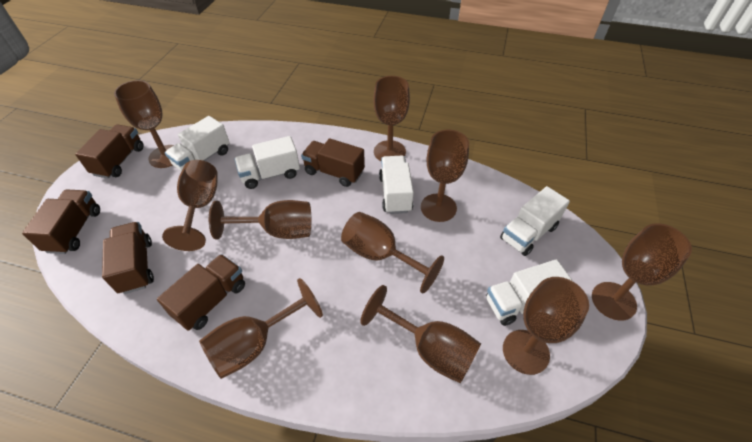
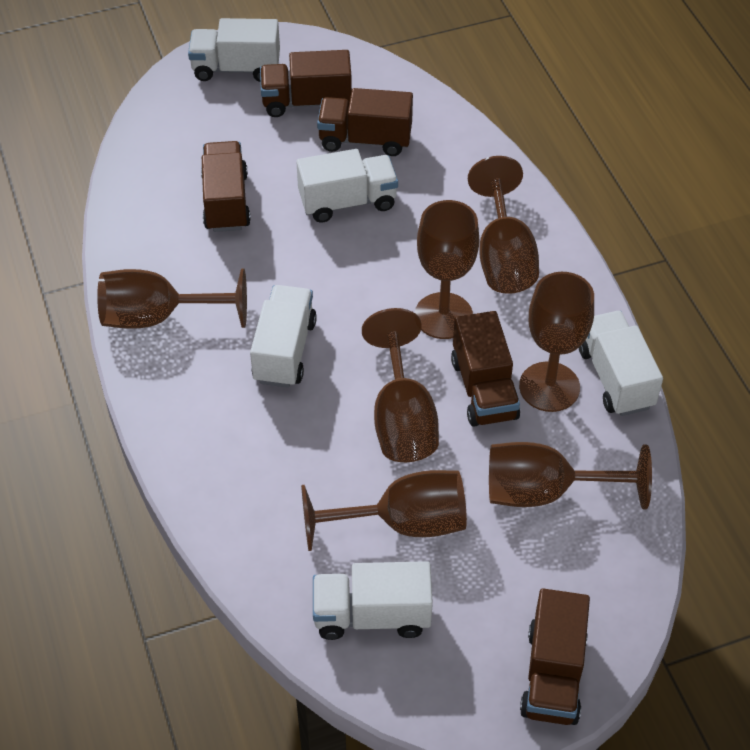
brown goblet: 10 -> 7

